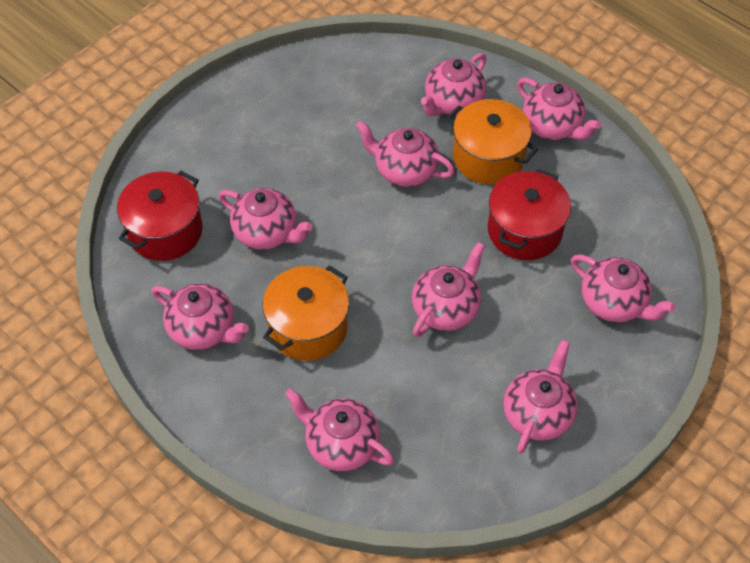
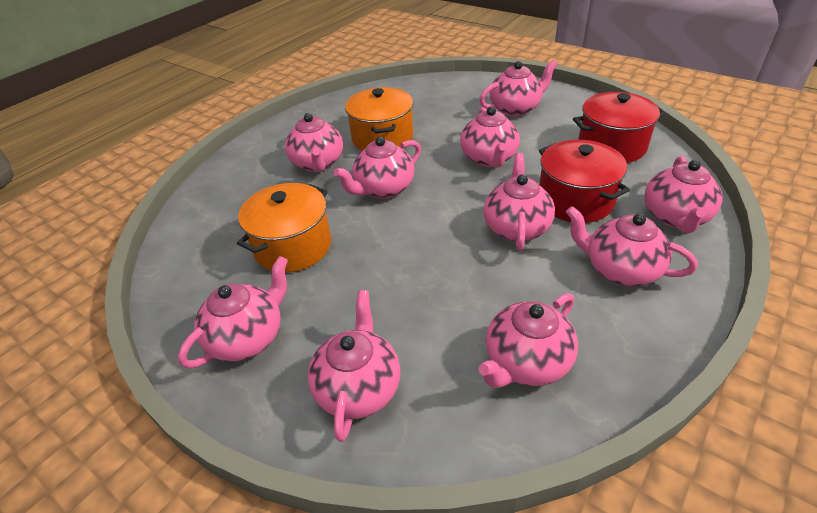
pink teapot: 9 -> 10

